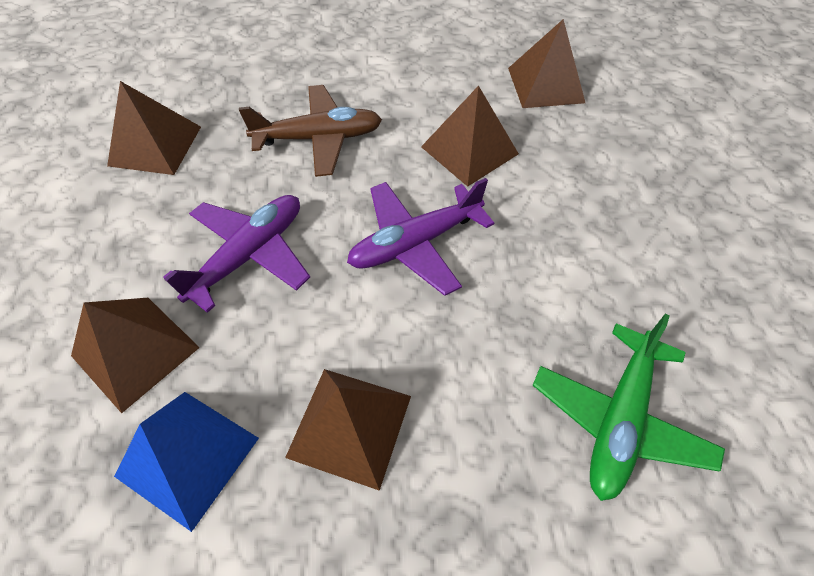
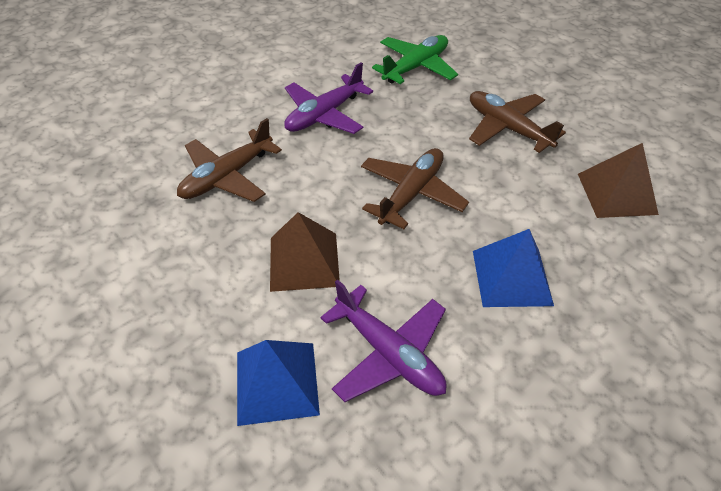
blue pyramid: 1 -> 2
brown plane: 1 -> 3
brown pyramid: 5 -> 2

